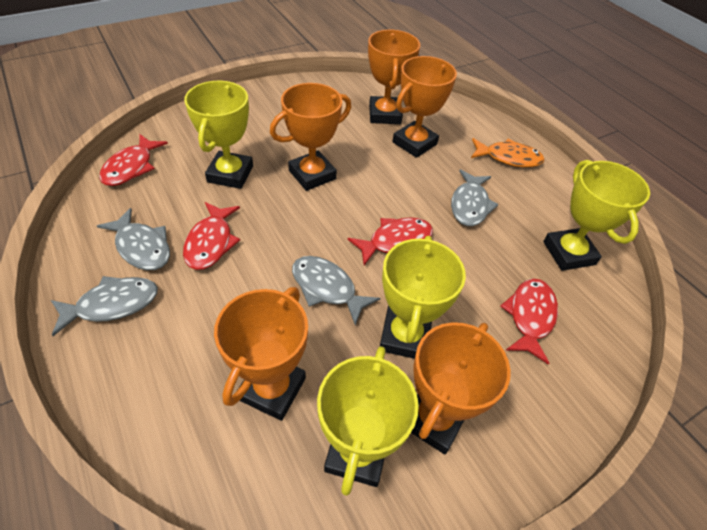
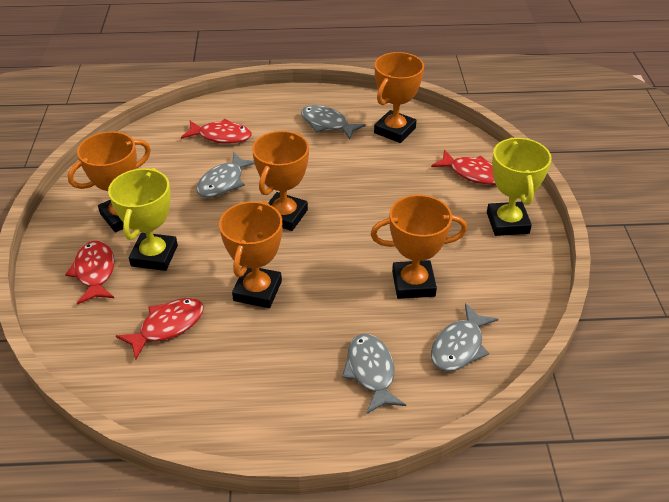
orange fish: 1 -> 0
yellow trophy: 4 -> 2

